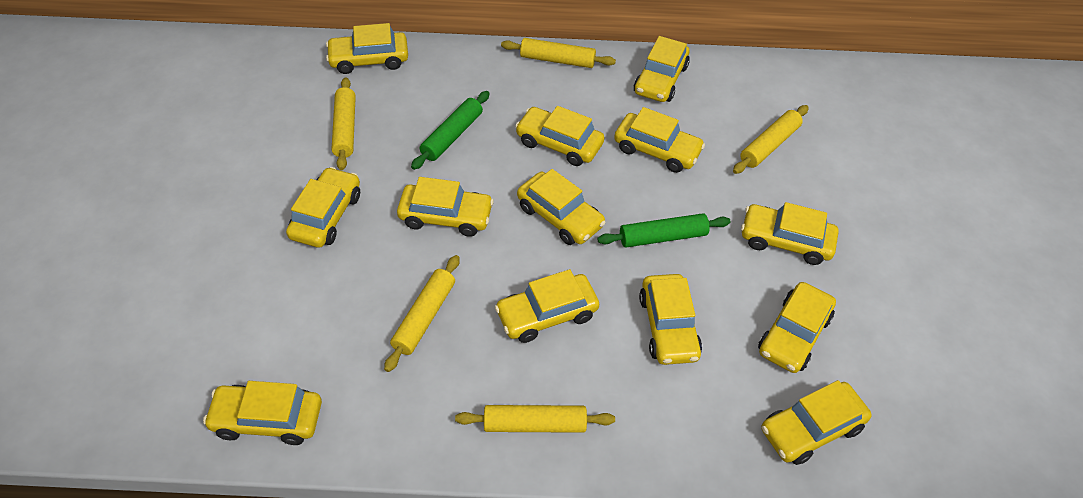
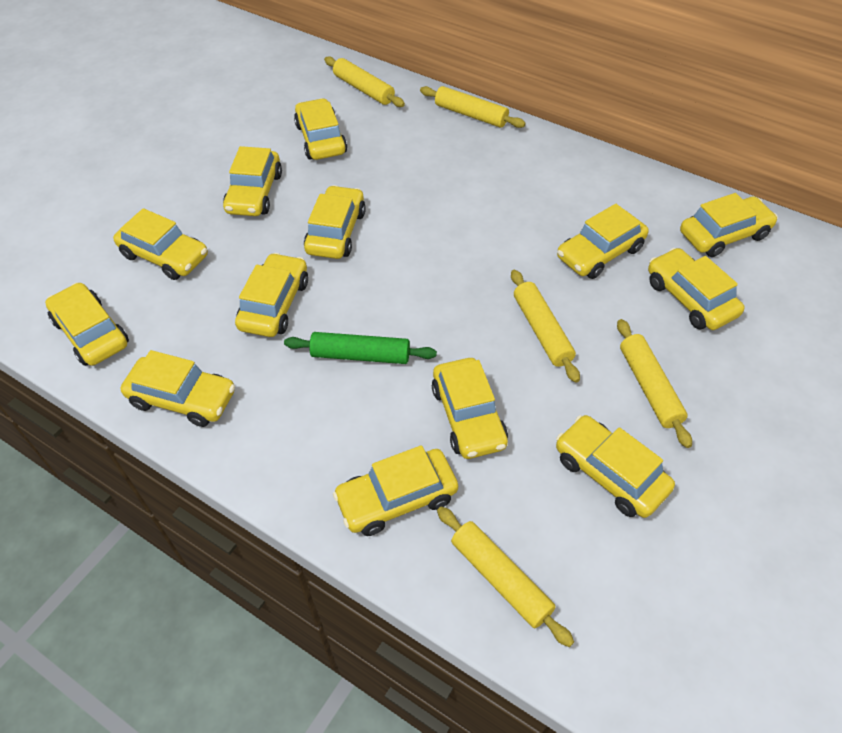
green rolling pin: 2 -> 1

